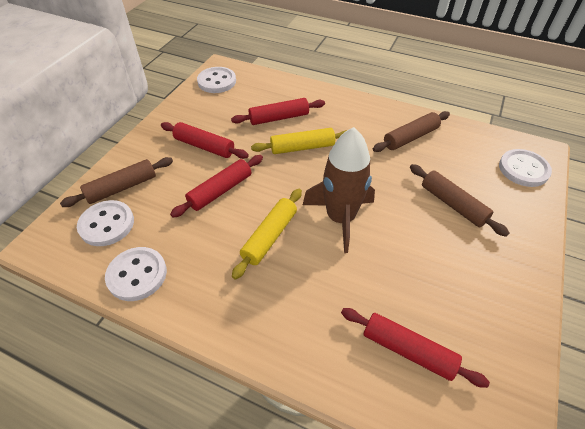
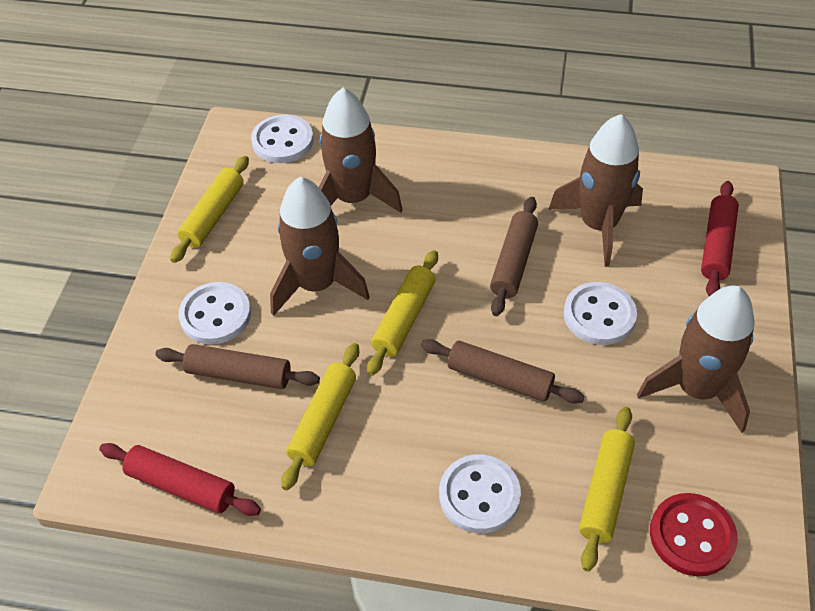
brown rocket: 1 -> 4
red button: 0 -> 1
red rolling pin: 4 -> 2
yellow rolling pin: 2 -> 4

